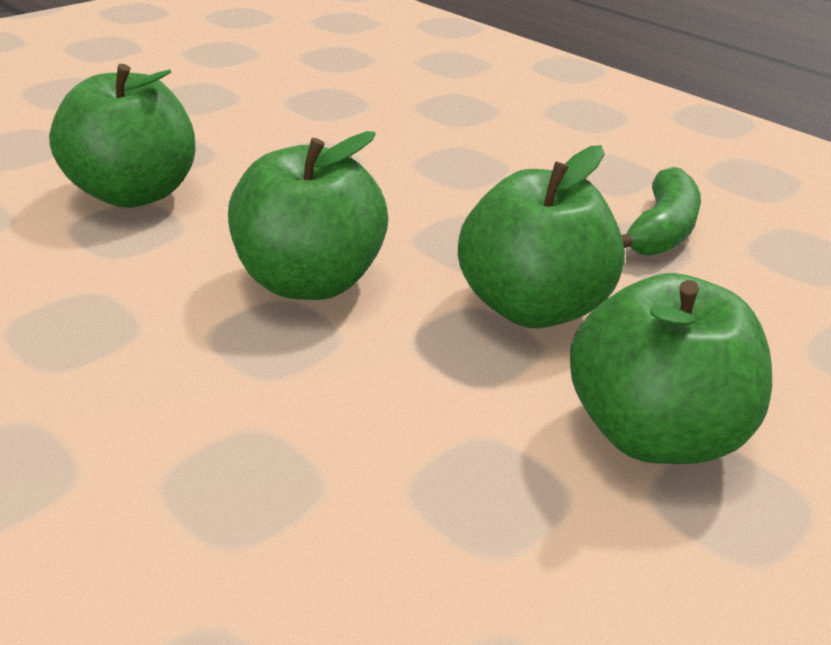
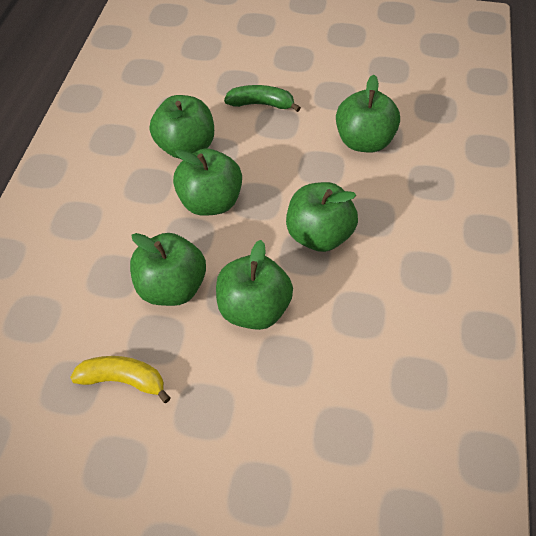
green apple: 4 -> 6
yellow banana: 0 -> 1

